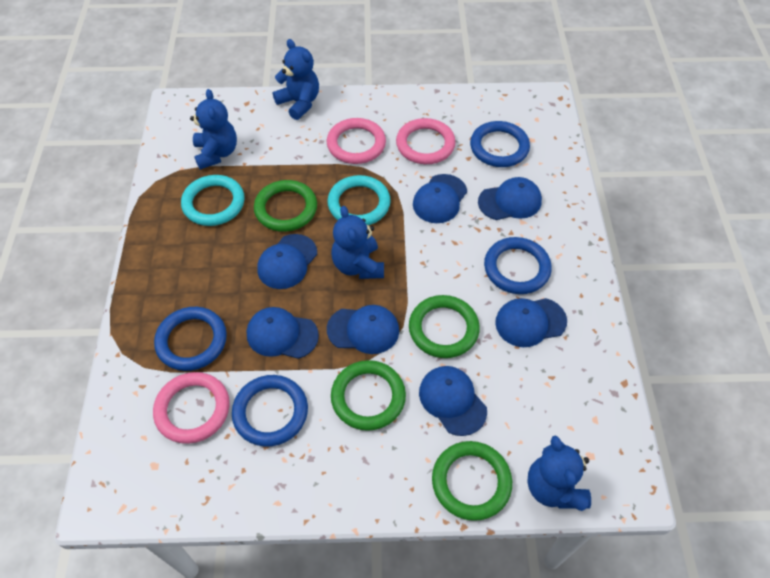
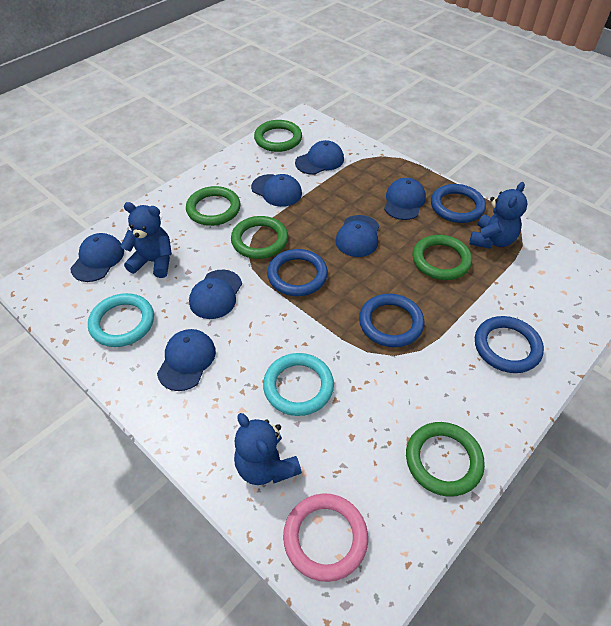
blue teddy bear: 4 -> 3
green ring: 4 -> 5
pink ring: 3 -> 1

